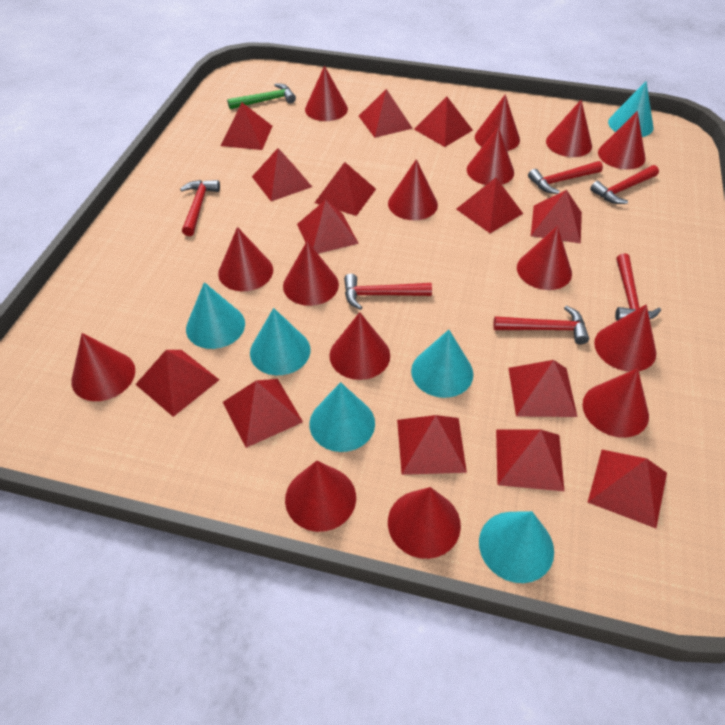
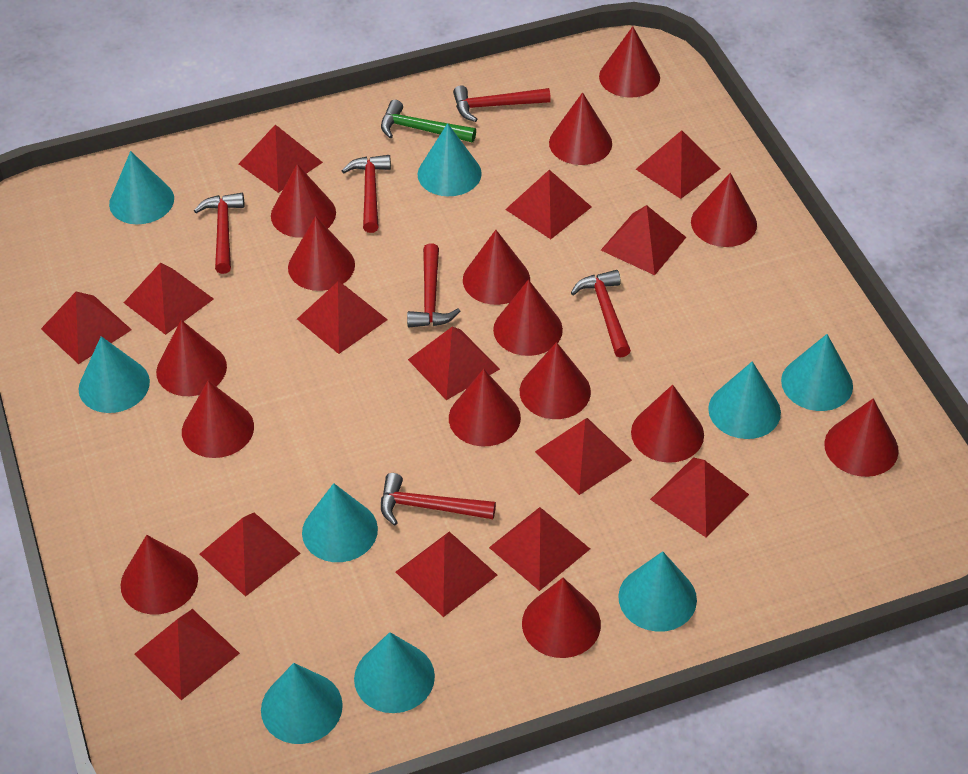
turquoise cone: 6 -> 9

